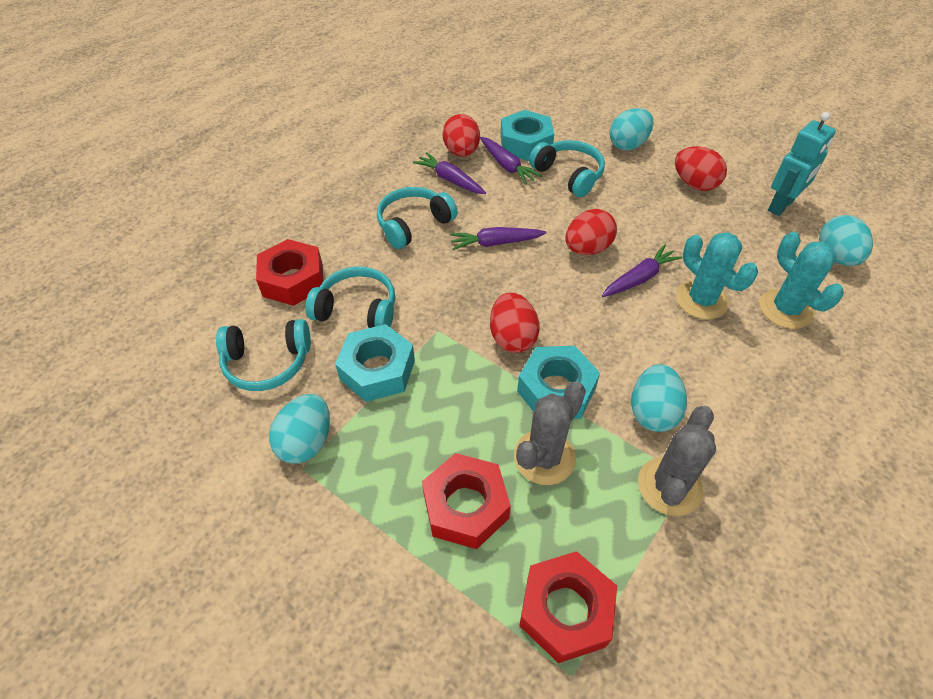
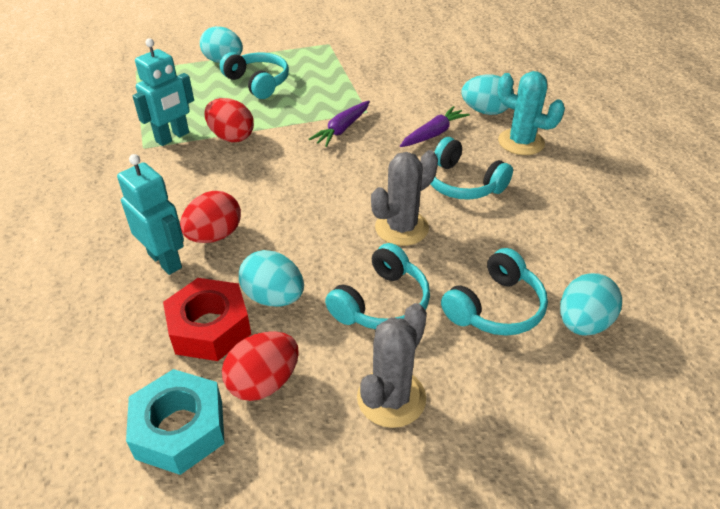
purple carrot: 4 -> 2
red egg: 4 -> 3
red nut: 3 -> 1
turquoise cactus: 2 -> 1
turquoise nut: 3 -> 1
turquoise robot: 1 -> 2

